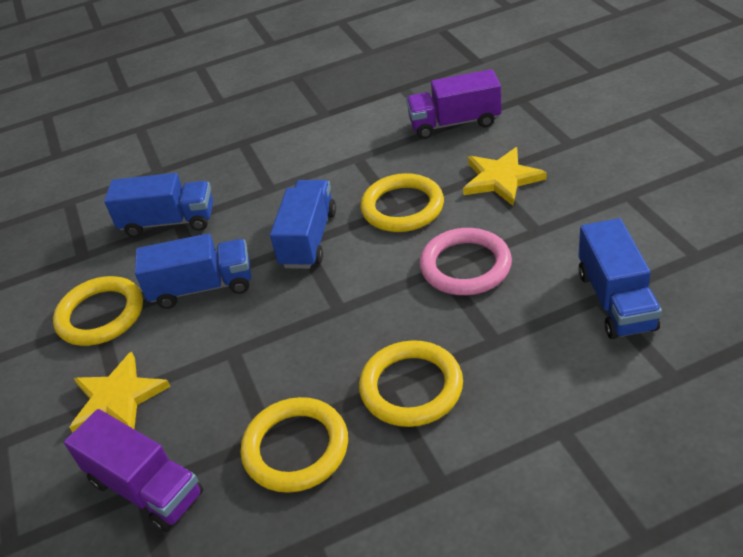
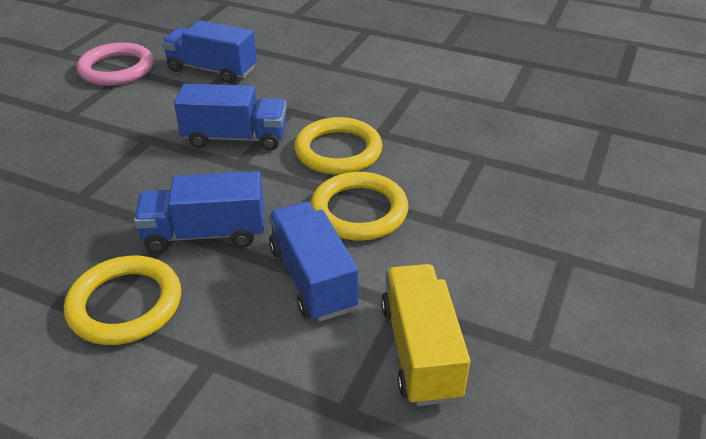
purple truck: 2 -> 0
yellow ring: 4 -> 3
yellow star: 2 -> 0
yellow truck: 0 -> 1

